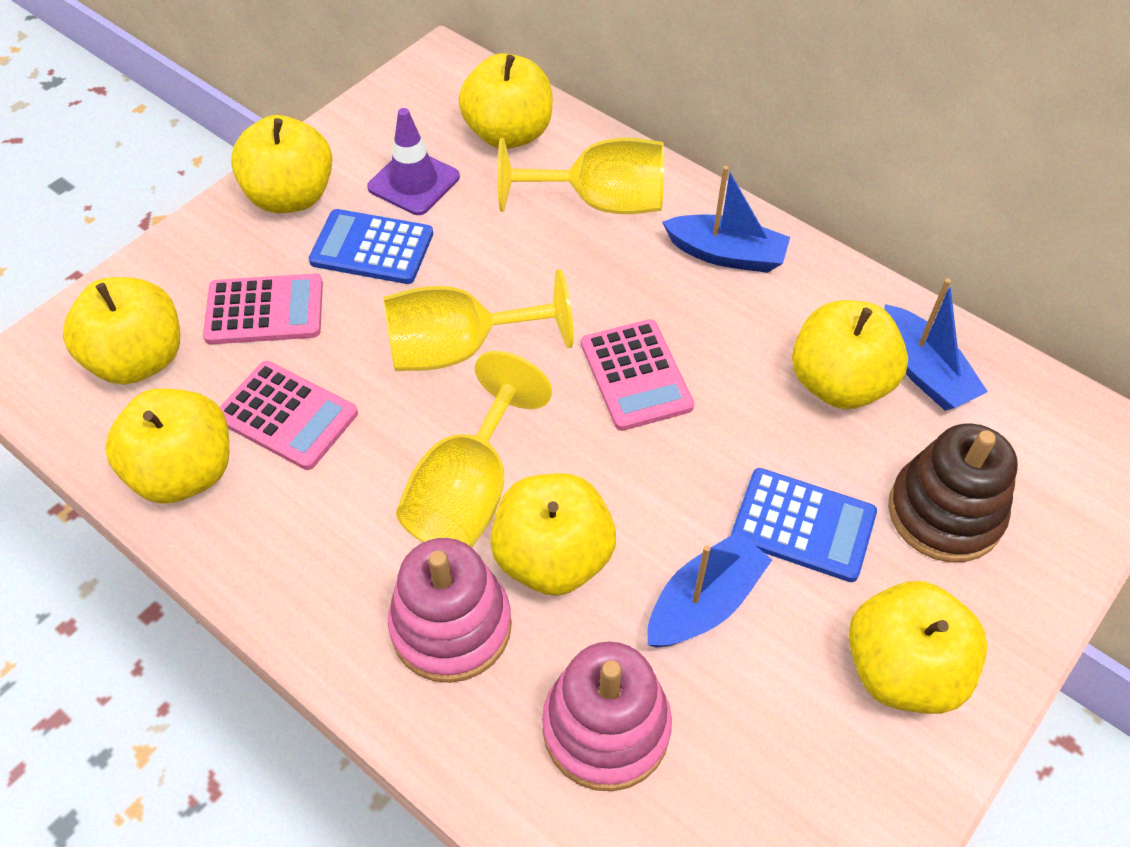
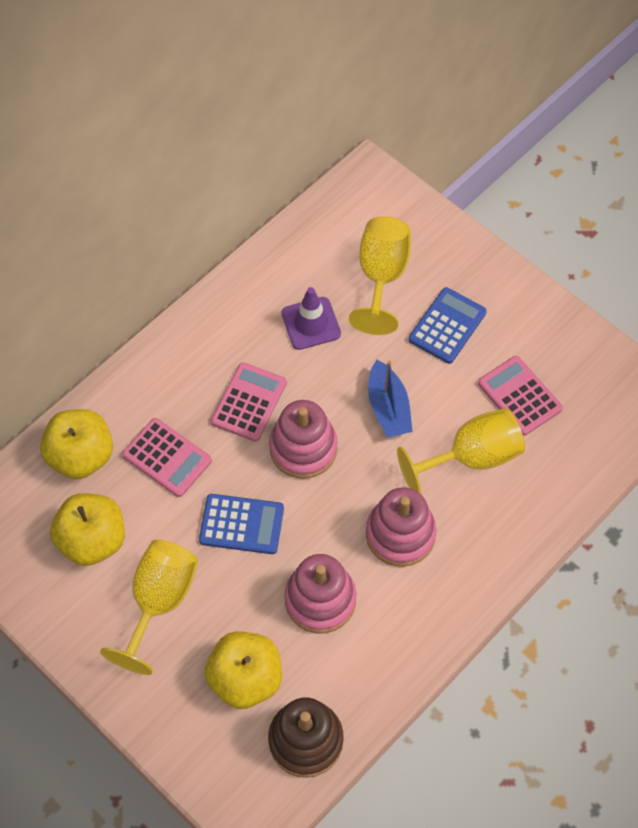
blue boat: 3 -> 1
pink stacking toy: 2 -> 3
yellow apple: 7 -> 3

